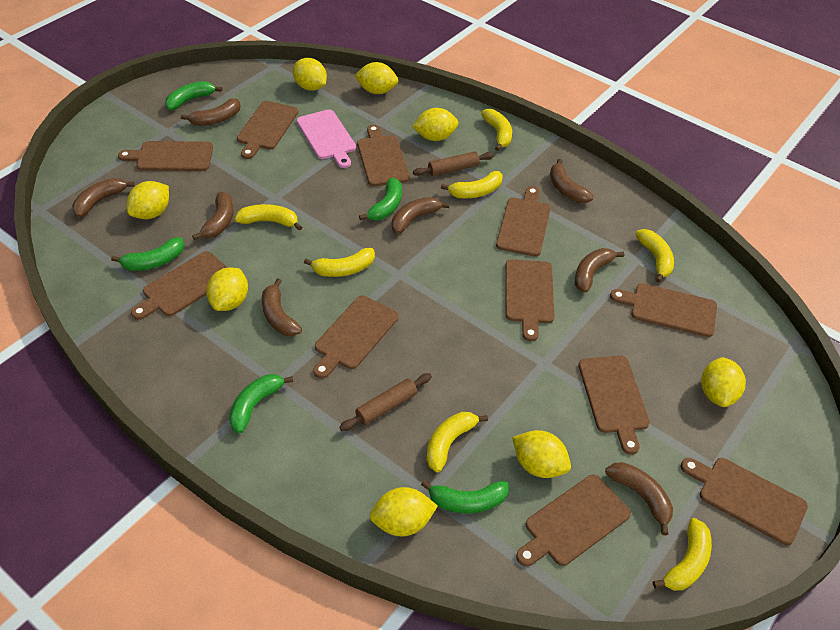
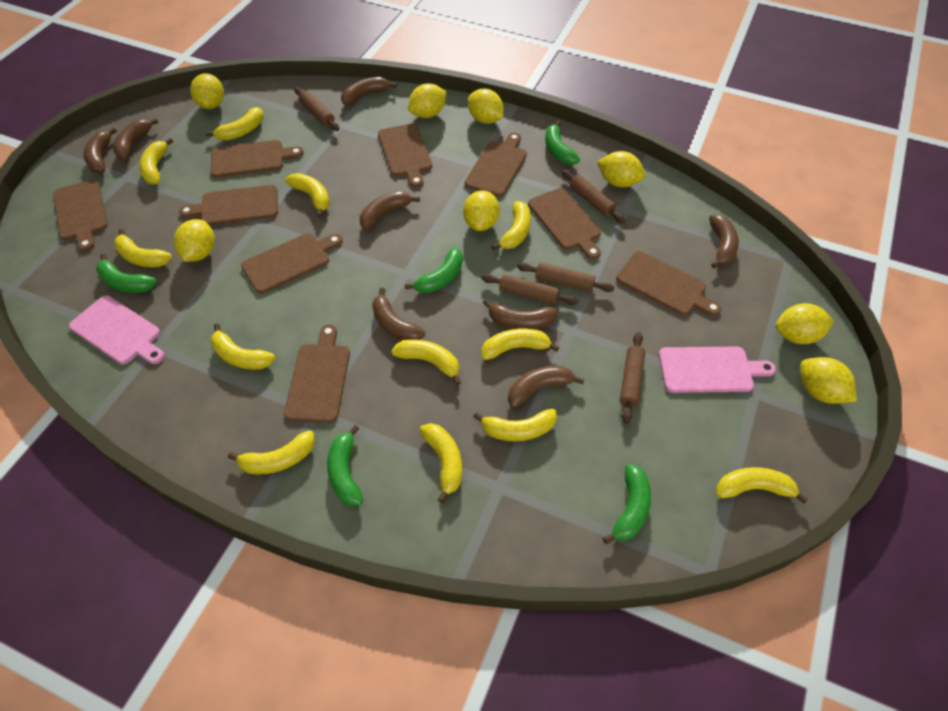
brown cutting board: 11 -> 9
brown rolling pin: 2 -> 5
pink cutting board: 1 -> 2
yellow banana: 7 -> 12

